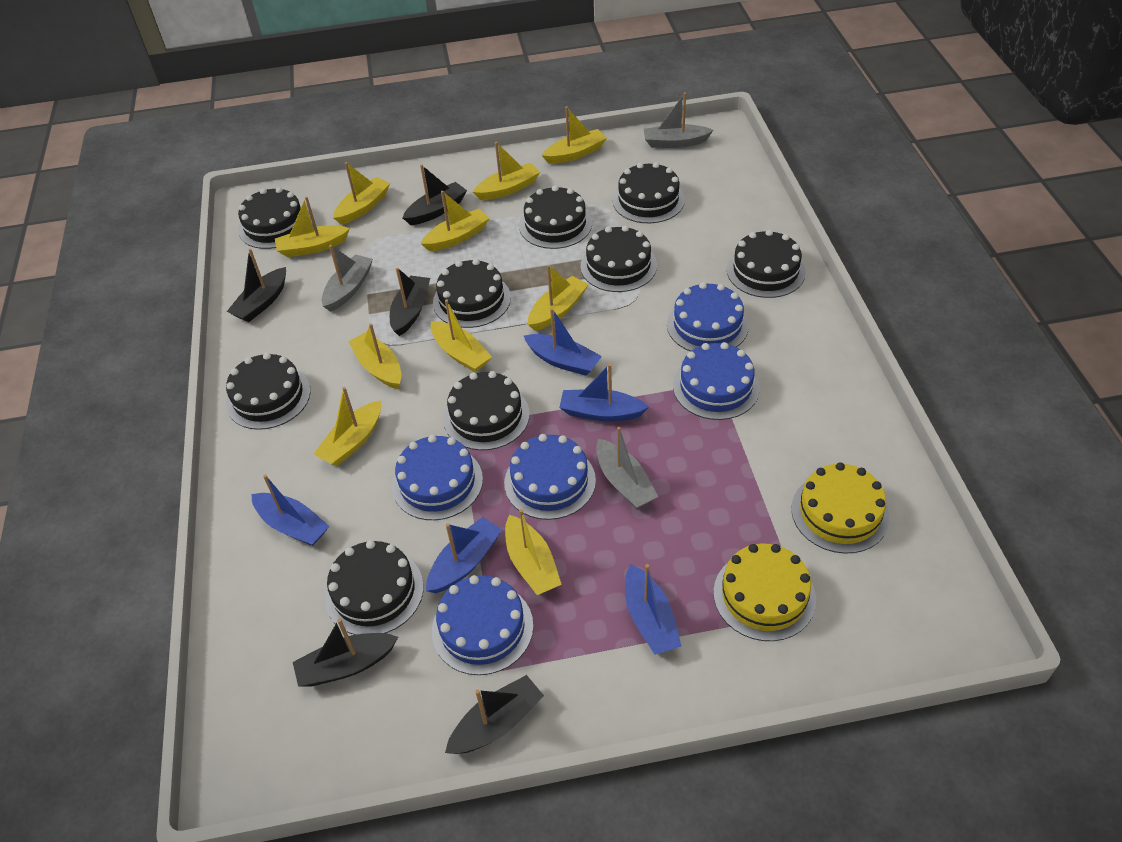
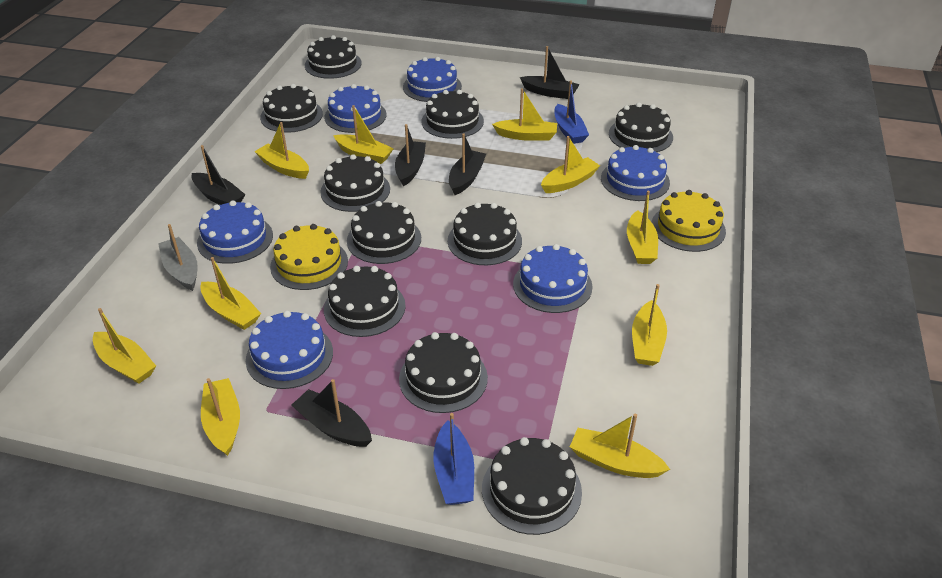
black cake: 9 -> 10
blue boat: 5 -> 2
blue cake: 5 -> 6
grey boat: 3 -> 1

